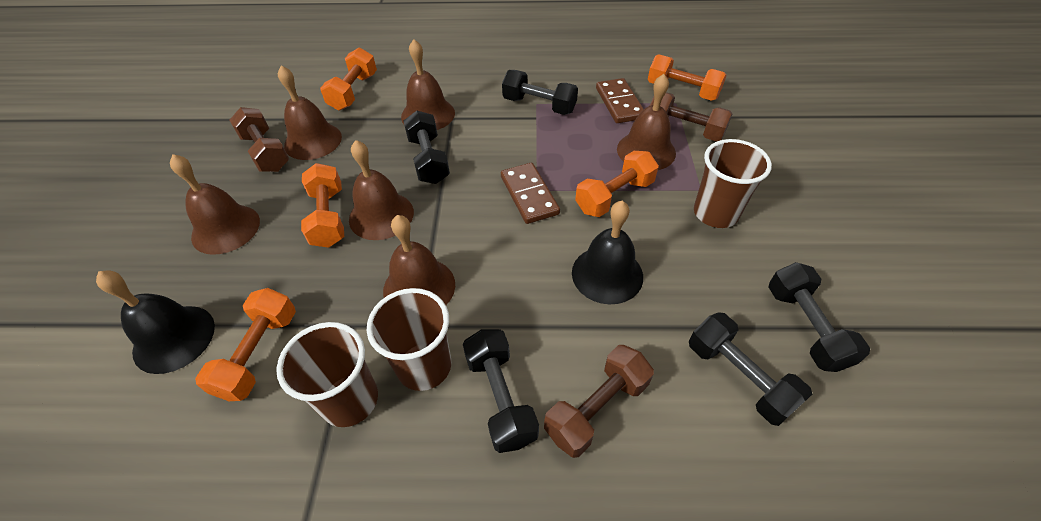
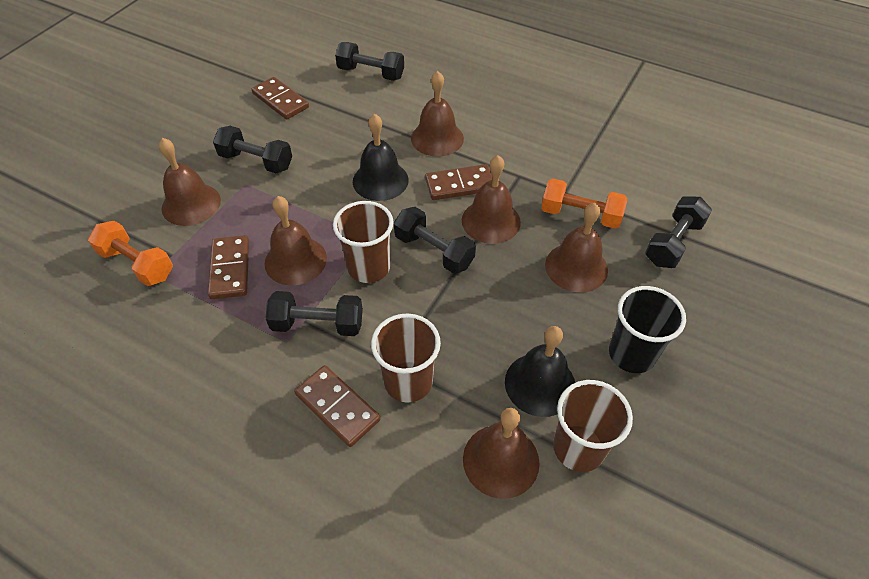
black cup: 0 -> 1
brown domino: 2 -> 4
brown dumbbell: 3 -> 0
orange dumbbell: 5 -> 2

